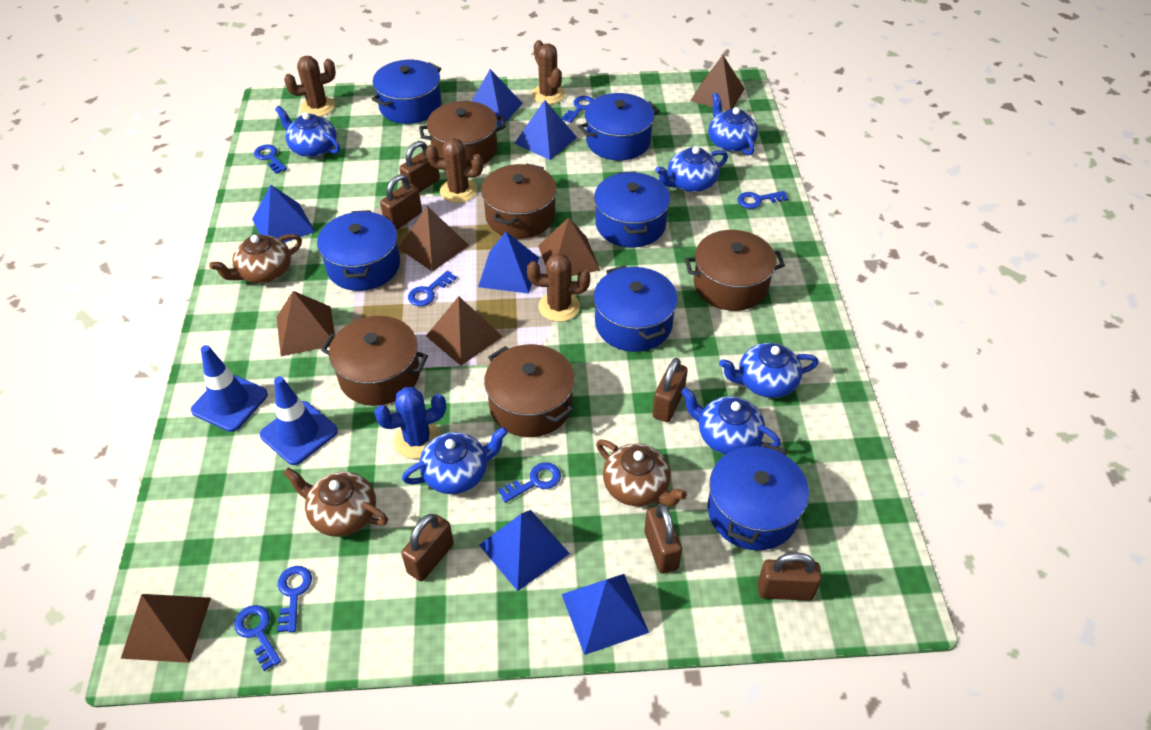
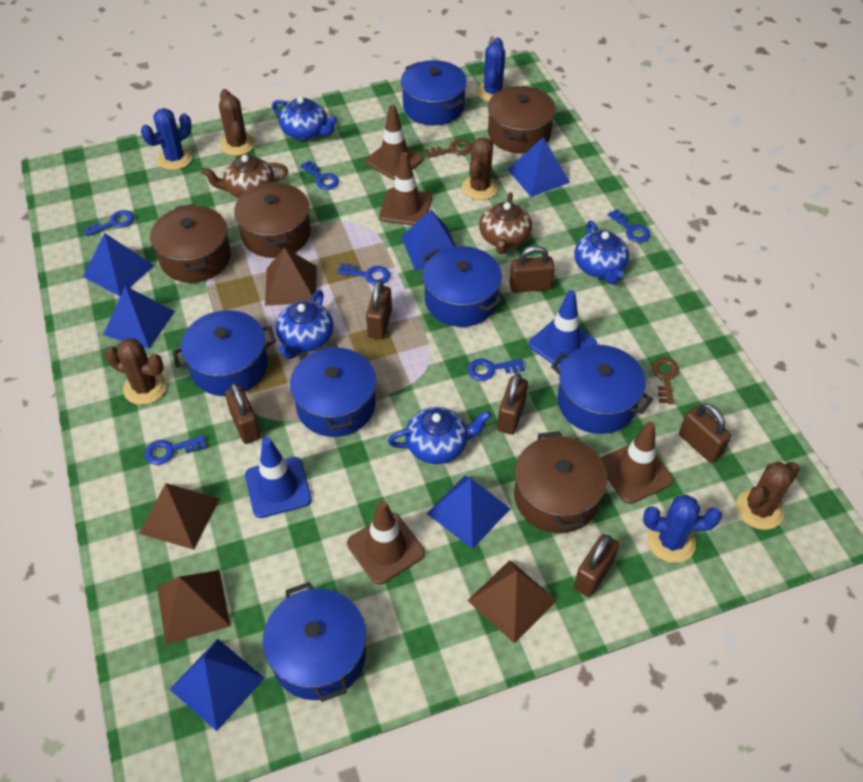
blue cactus: 1 -> 3
blue key: 7 -> 6
blue teapot: 6 -> 4
brown key: 0 -> 2
brown pot: 5 -> 4
brown pyramid: 6 -> 4
brown teapot: 3 -> 2
brown traffic cone: 0 -> 4

